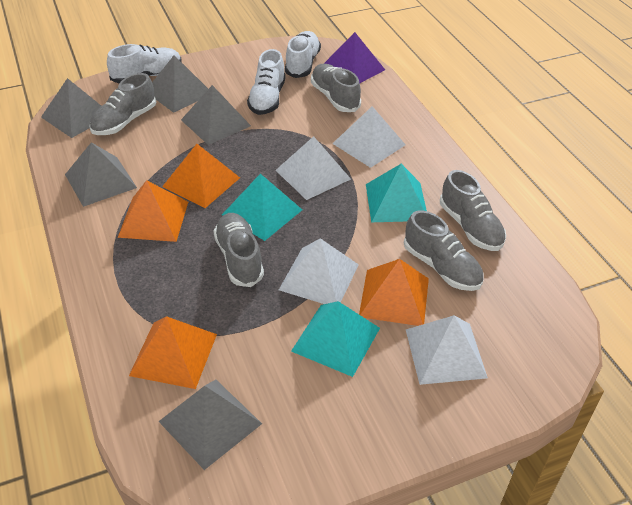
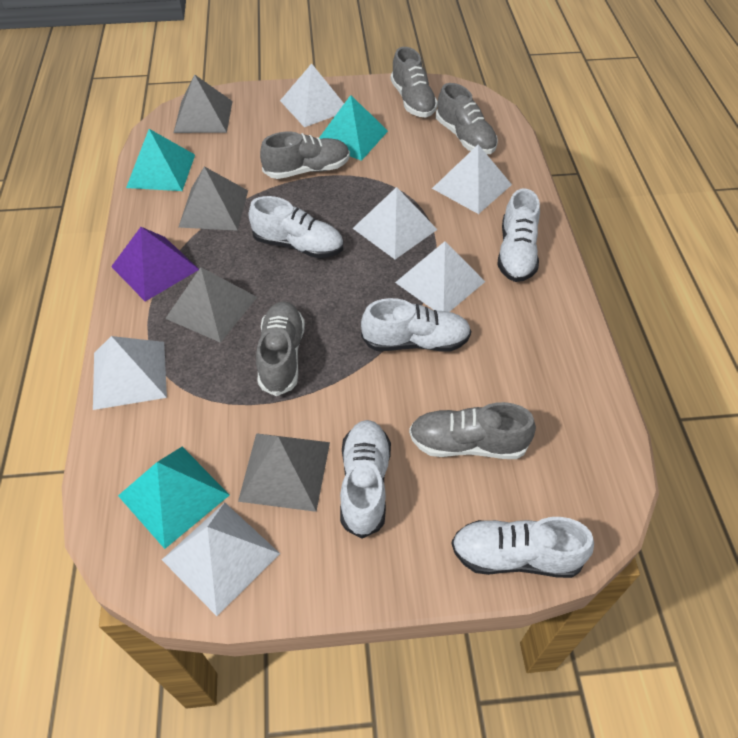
grey pyramid: 5 -> 4
orange pyramid: 4 -> 0
white pyramid: 4 -> 6
white shoe: 3 -> 5

